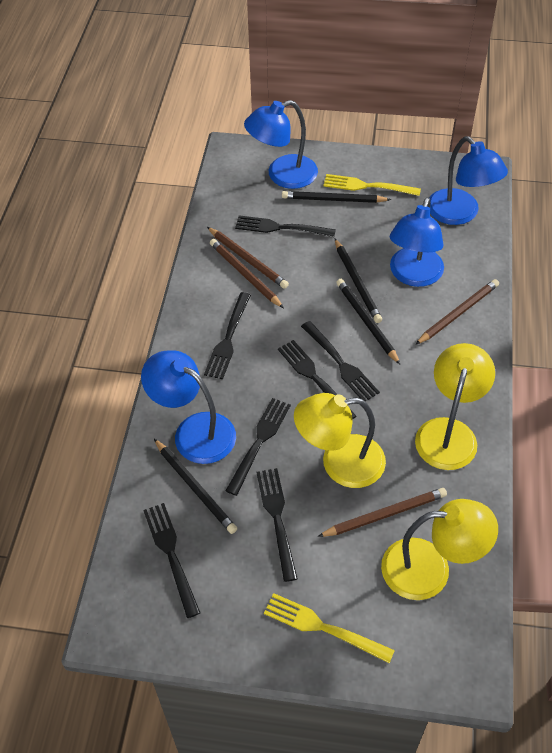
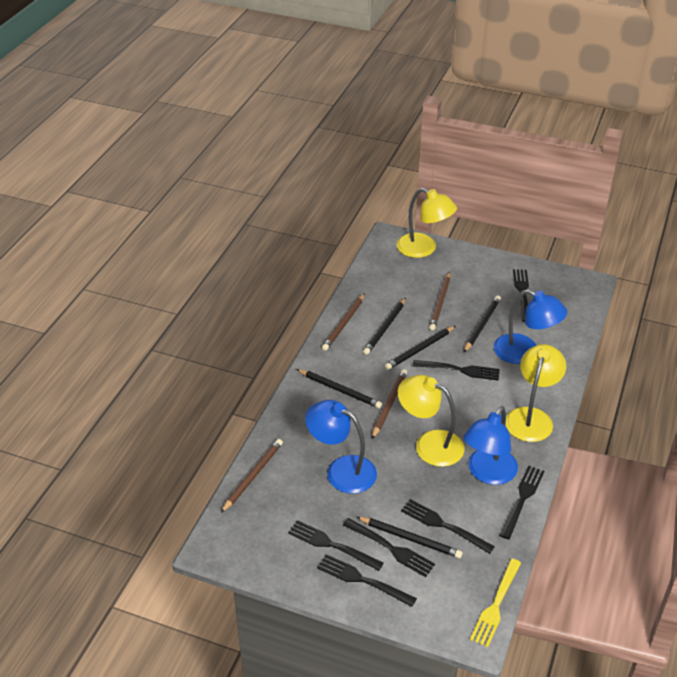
black pencil: 4 -> 5
blue lamp: 4 -> 3
yellow fork: 2 -> 1

